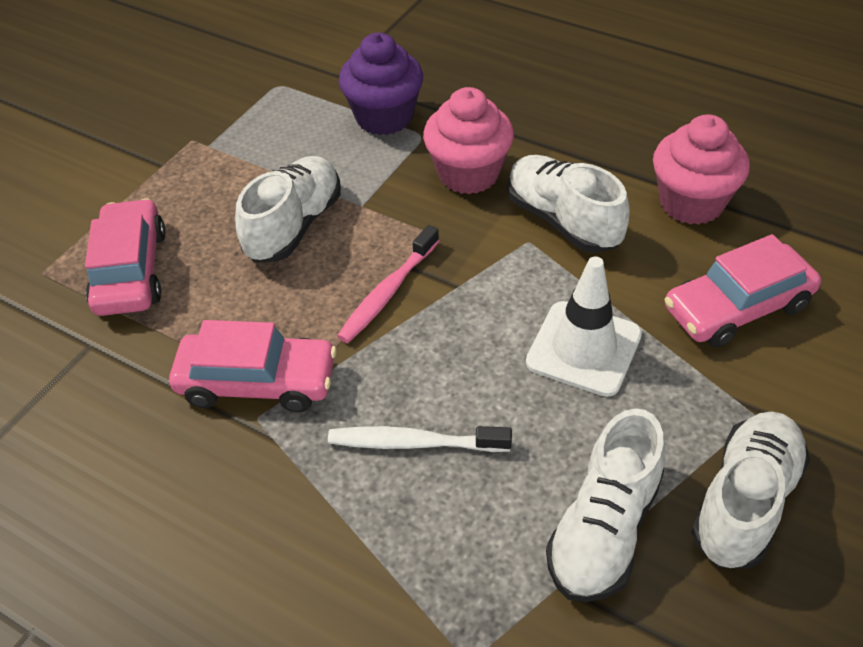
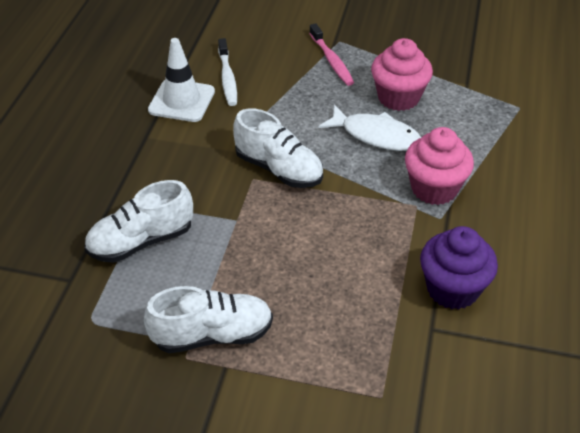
pink car: 3 -> 0
white fish: 0 -> 1
white shoe: 4 -> 3

